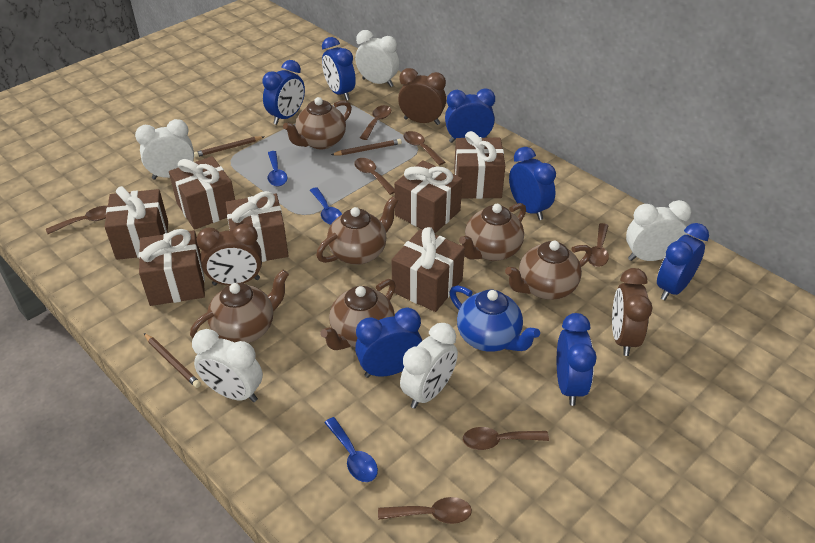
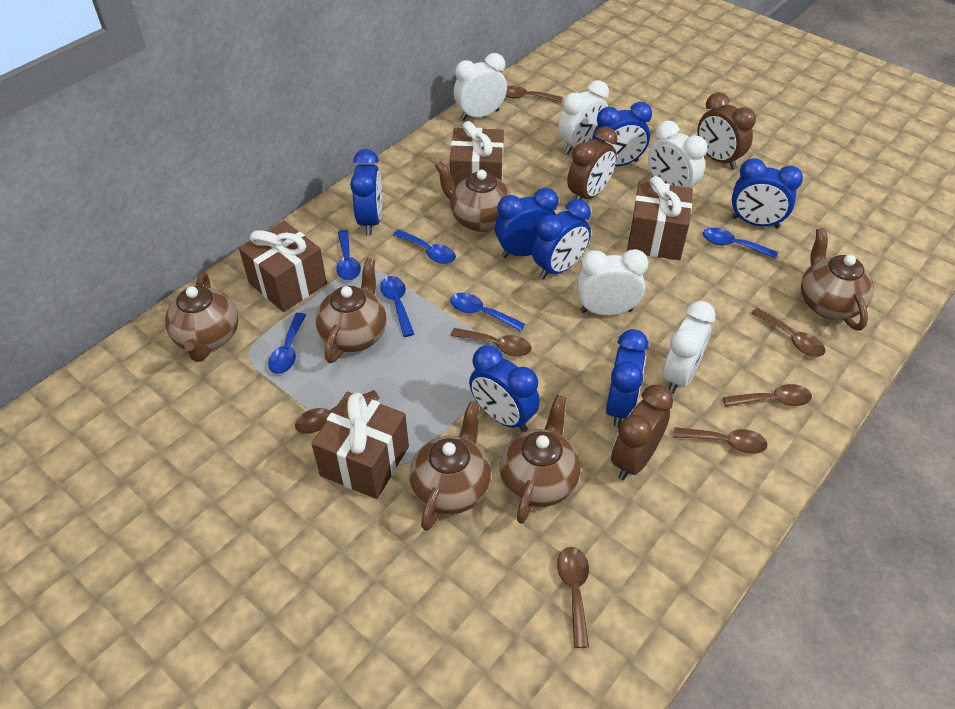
blue spoon: 3 -> 6
blue teapot: 1 -> 0
brown gift: 7 -> 4
brown pencil: 3 -> 0

